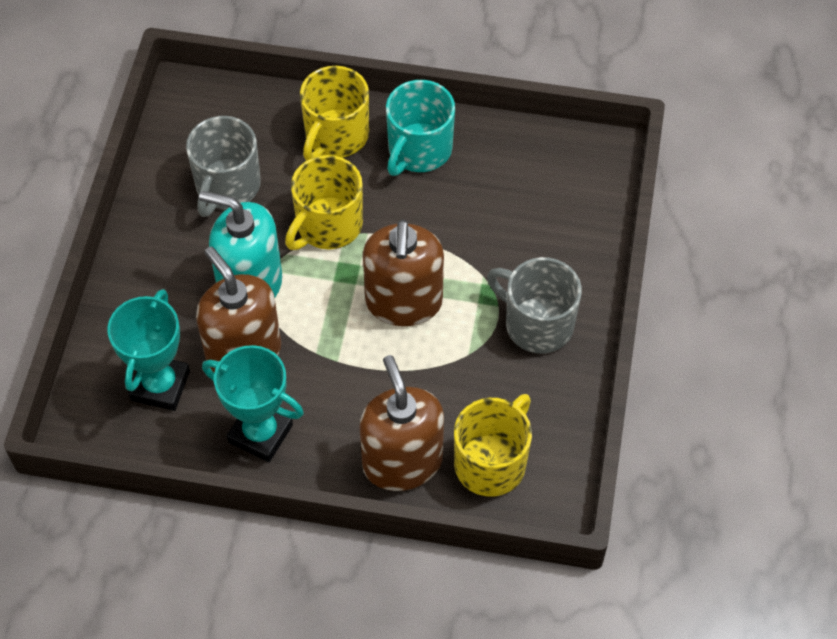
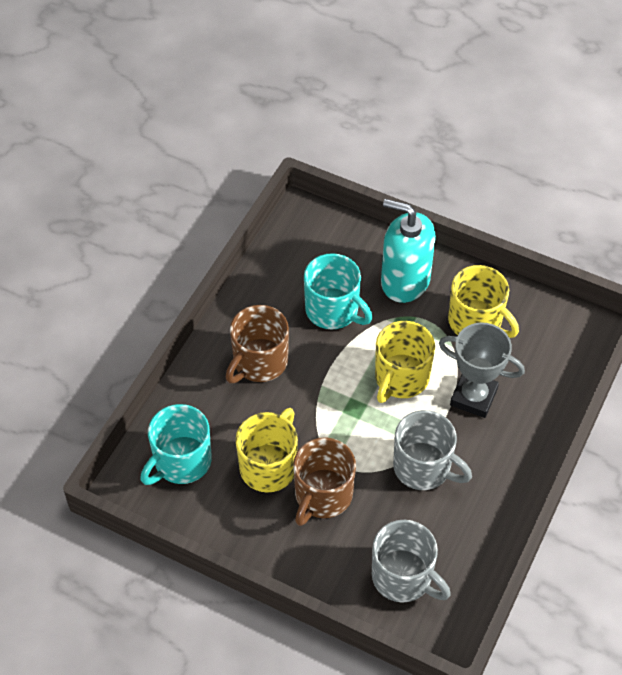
brown mug: 0 -> 2
brown soap dispenser: 3 -> 0
grey trophy: 0 -> 1
turquoise mug: 1 -> 2
turquoise trophy: 2 -> 0

